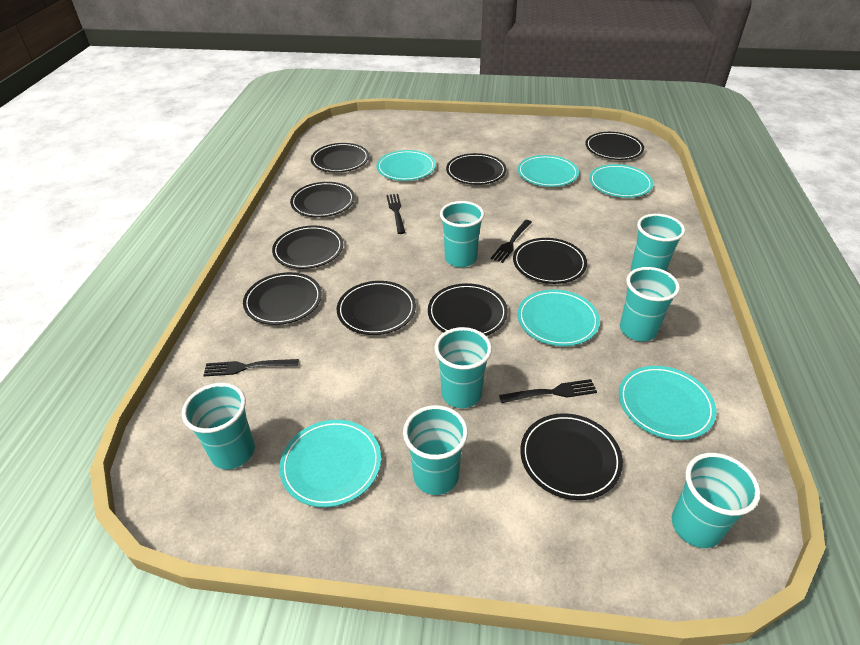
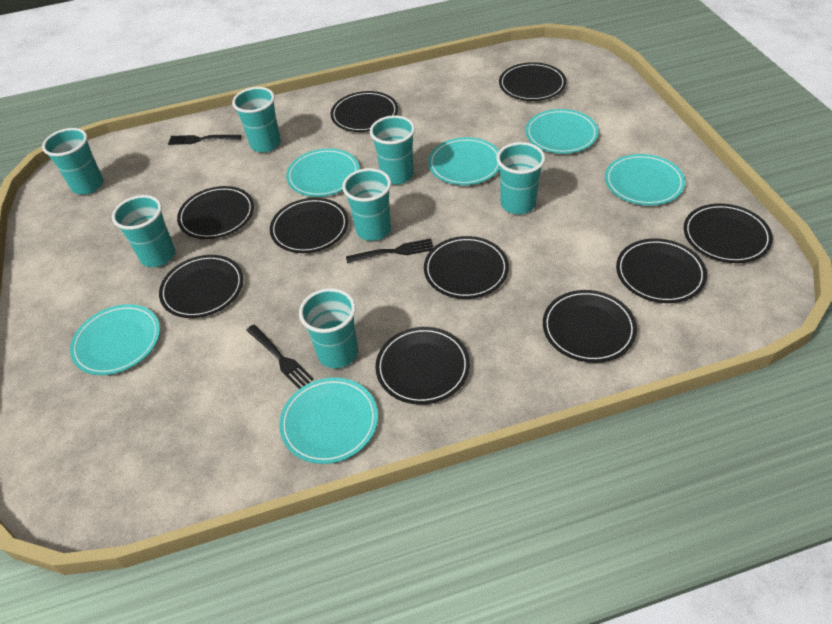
black fork: 4 -> 3

